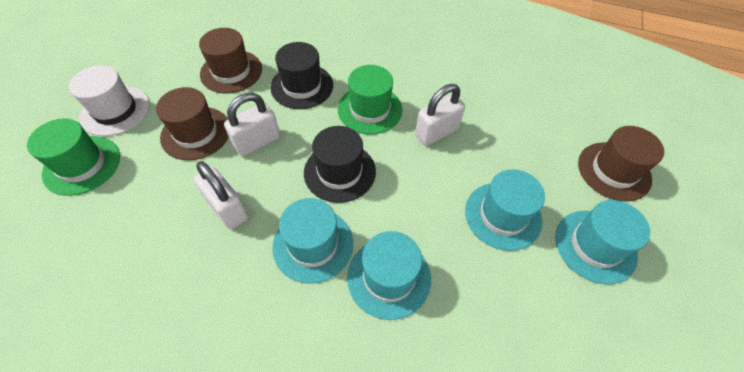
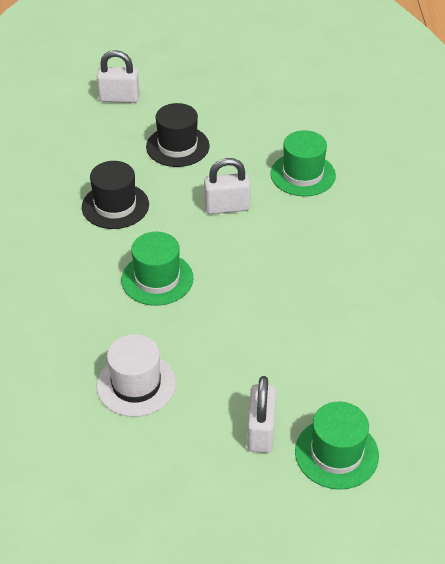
brown hat: 3 -> 0
green hat: 2 -> 3
turquoise hat: 4 -> 0

